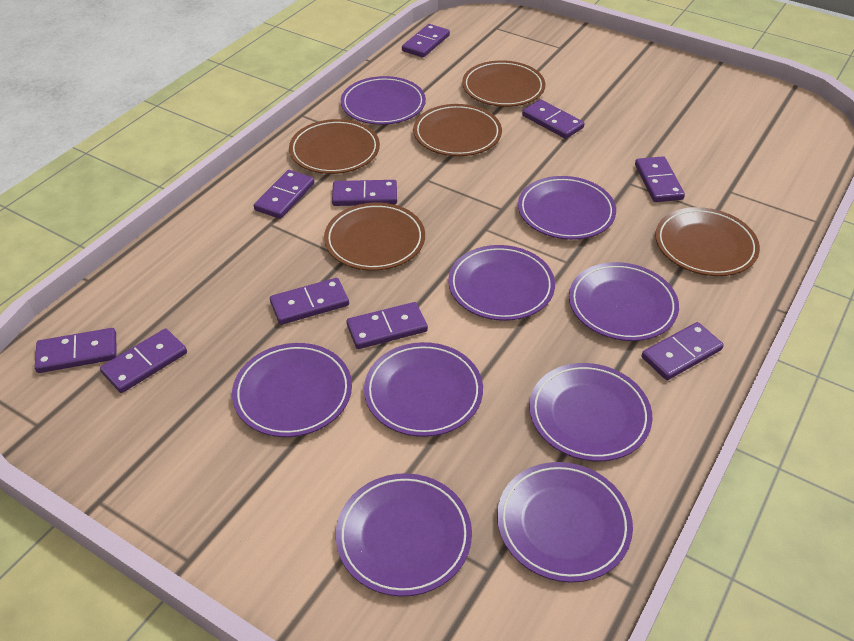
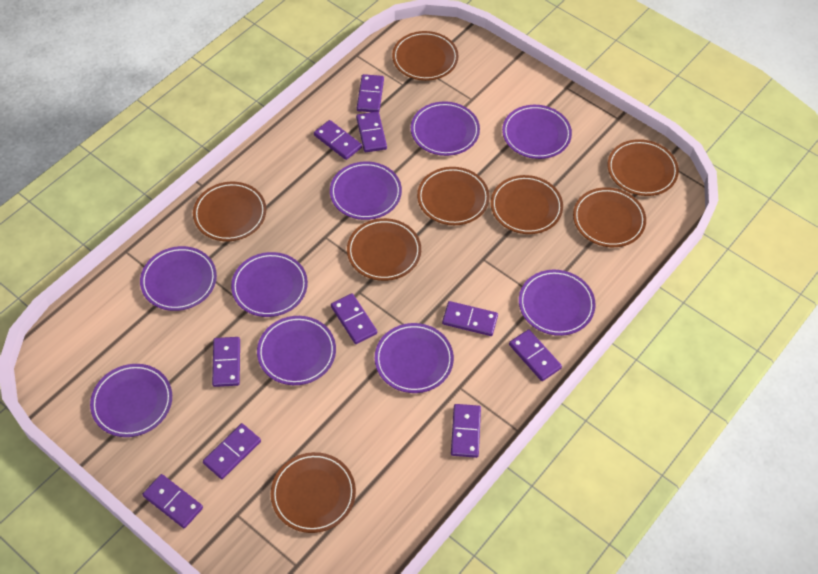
brown plate: 5 -> 8

